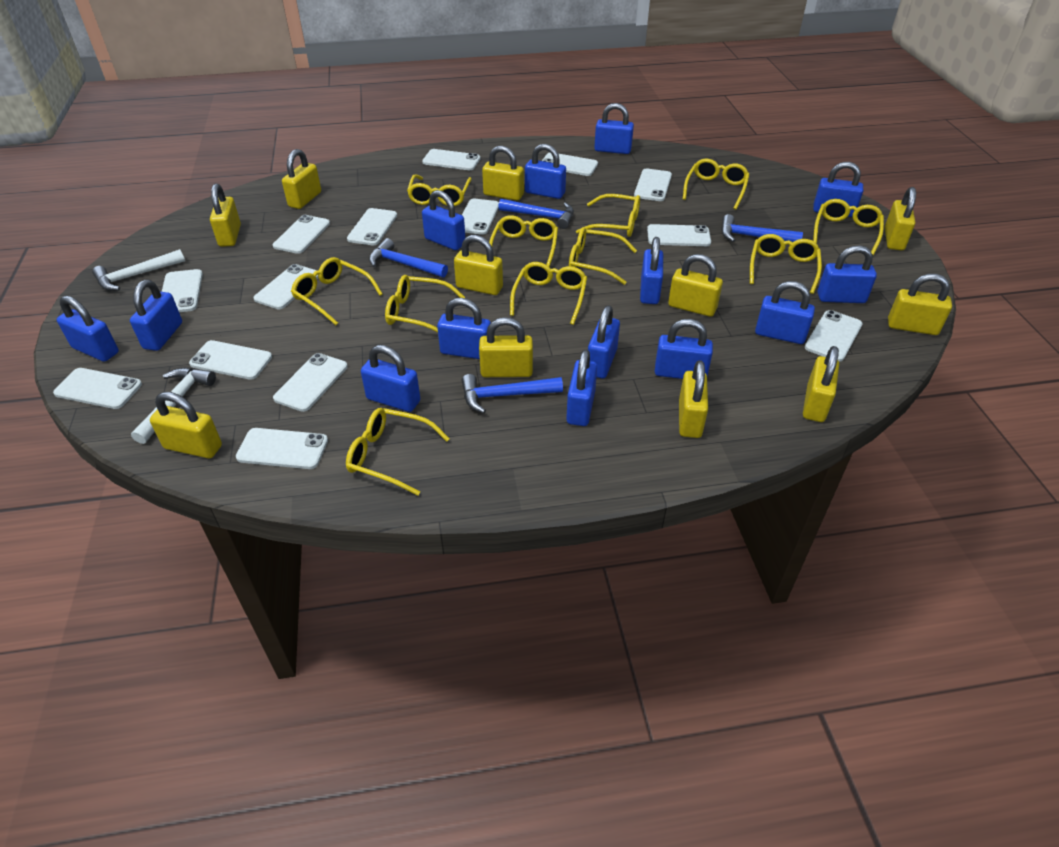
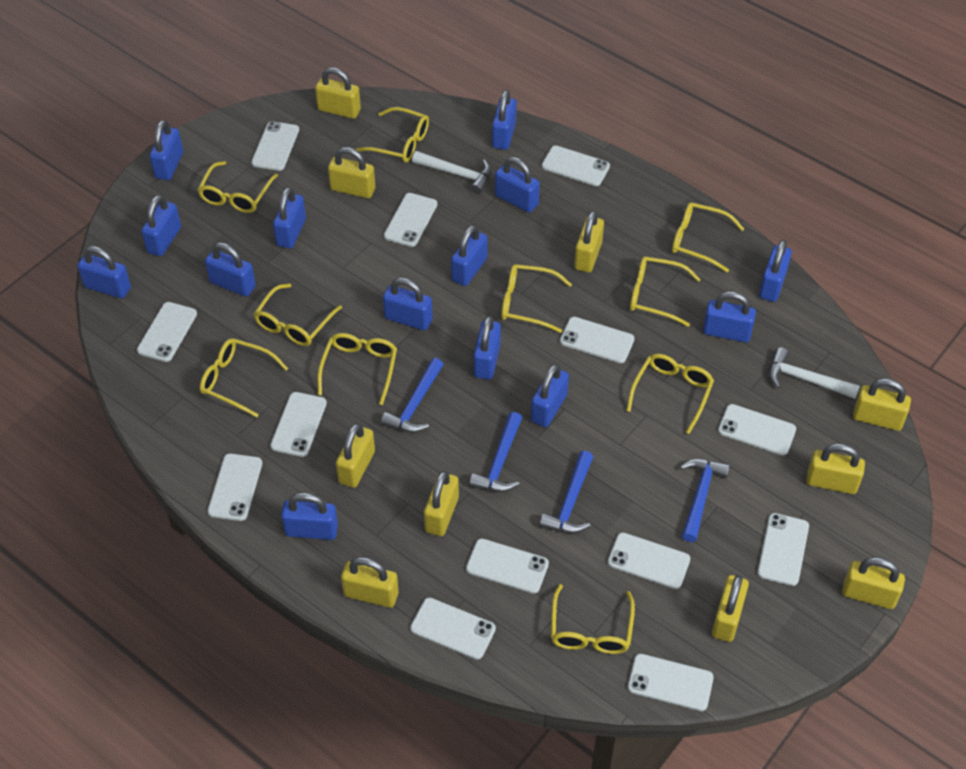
white phone: 14 -> 13
yellow glasses: 11 -> 10
yellow padlock: 11 -> 10

